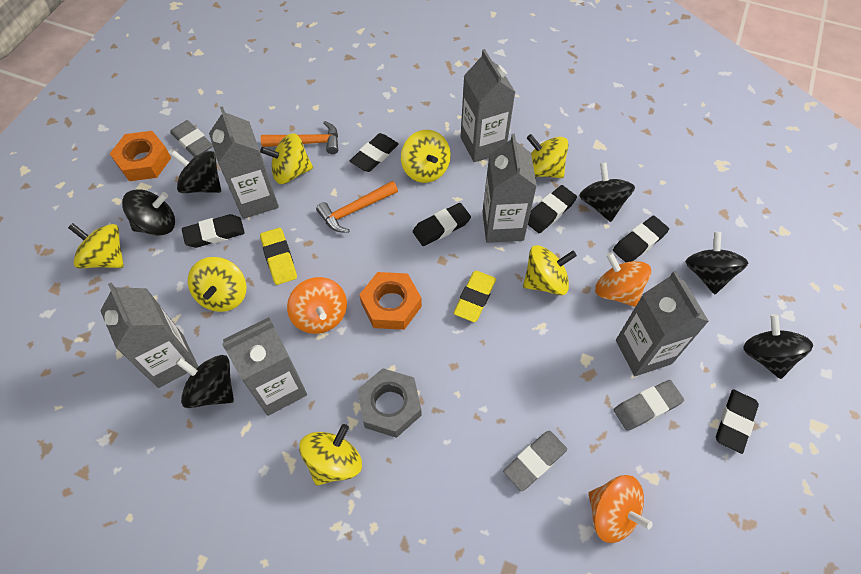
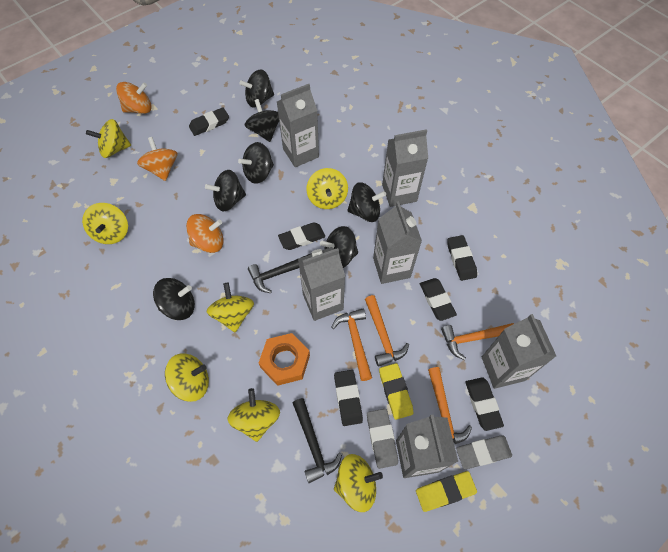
black hammer: 0 -> 2
black spinning top: 6 -> 7
grey eraser: 3 -> 2
grey nut: 1 -> 0
orange hammer: 2 -> 4
orange nut: 2 -> 1

